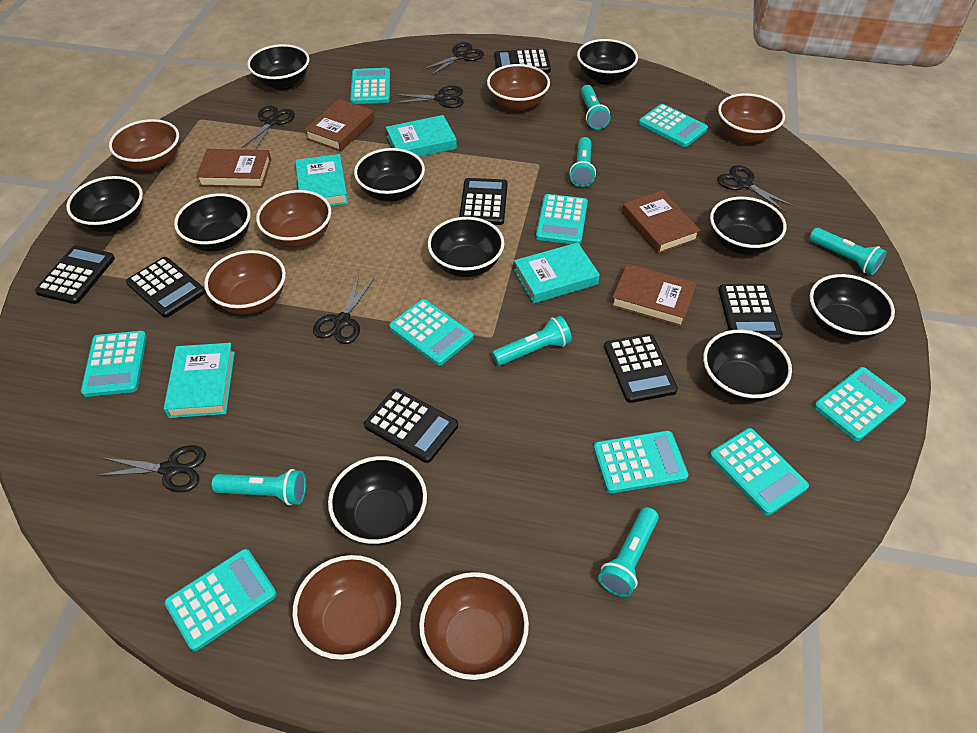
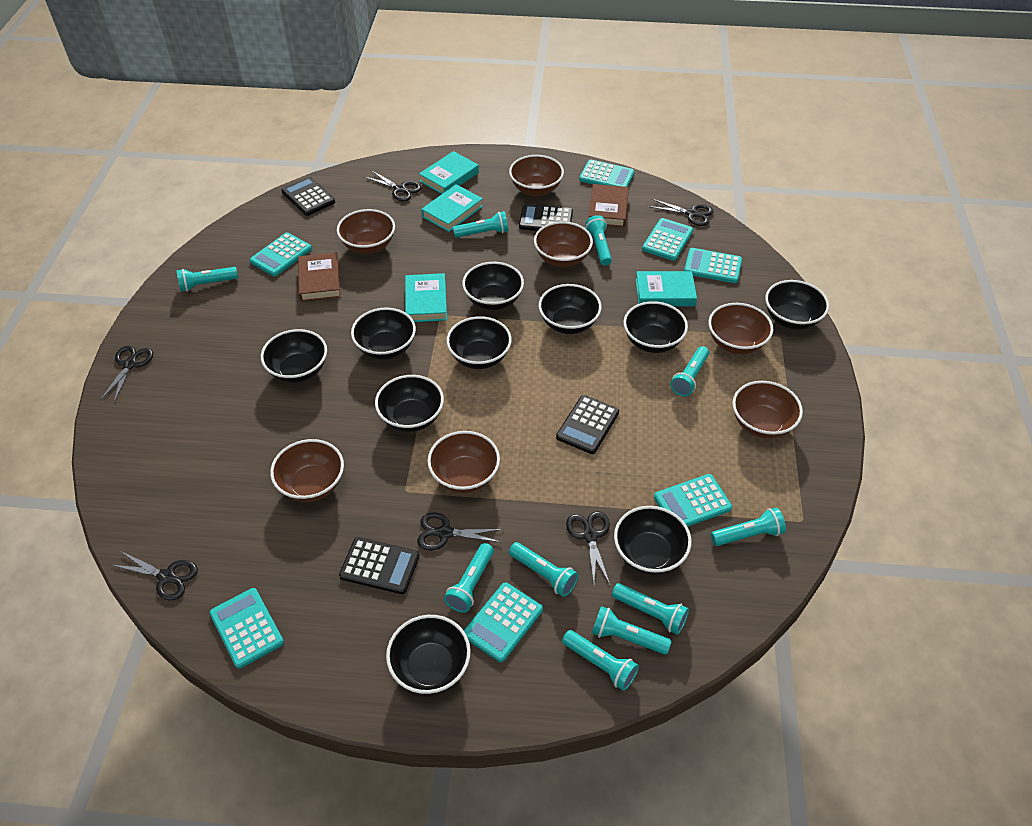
black calculator: 7 -> 4
brown book: 4 -> 2
turquoise calculator: 9 -> 7
turquoise flashlight: 6 -> 10

